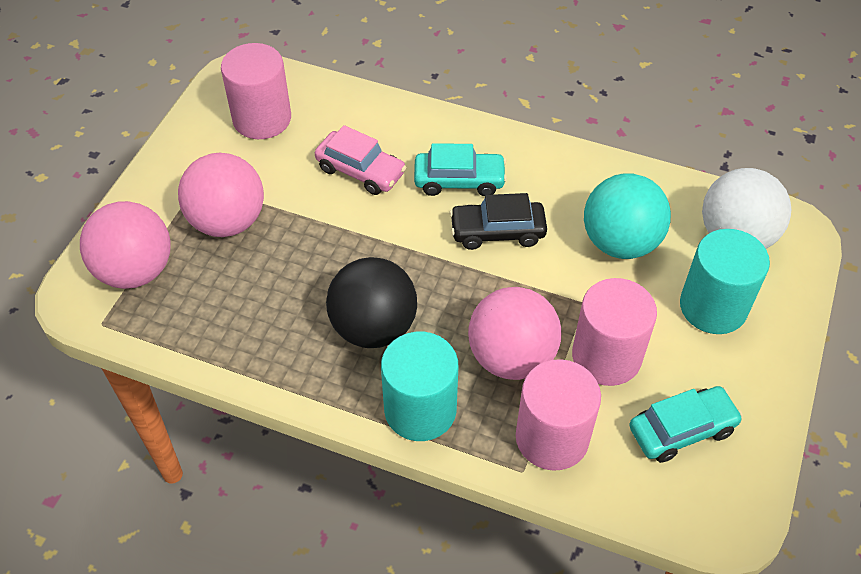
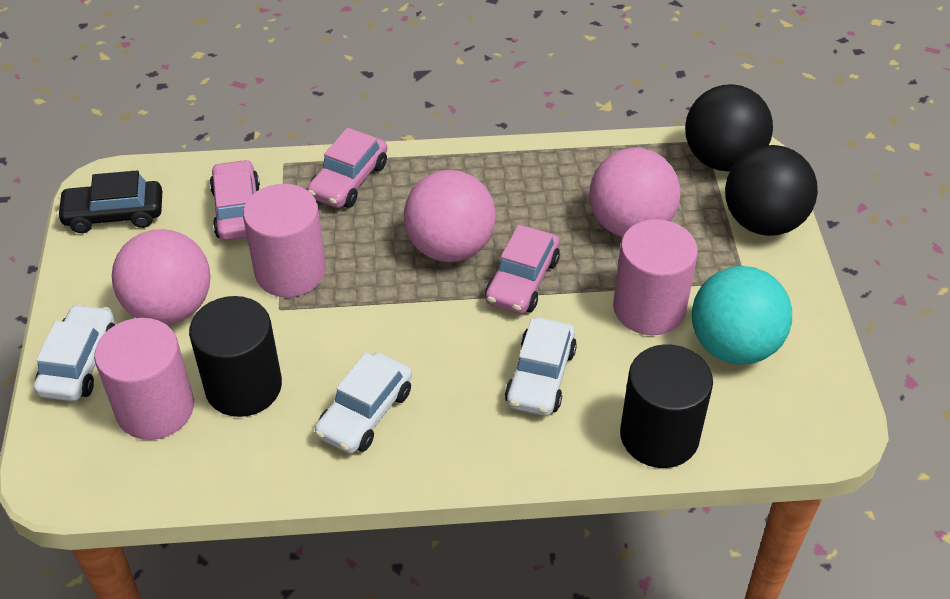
black ball: 1 -> 2
black cylinder: 0 -> 2
pink car: 1 -> 3
turquoise car: 2 -> 0
turquoise cylinder: 2 -> 0
white ball: 1 -> 0
white car: 0 -> 3

